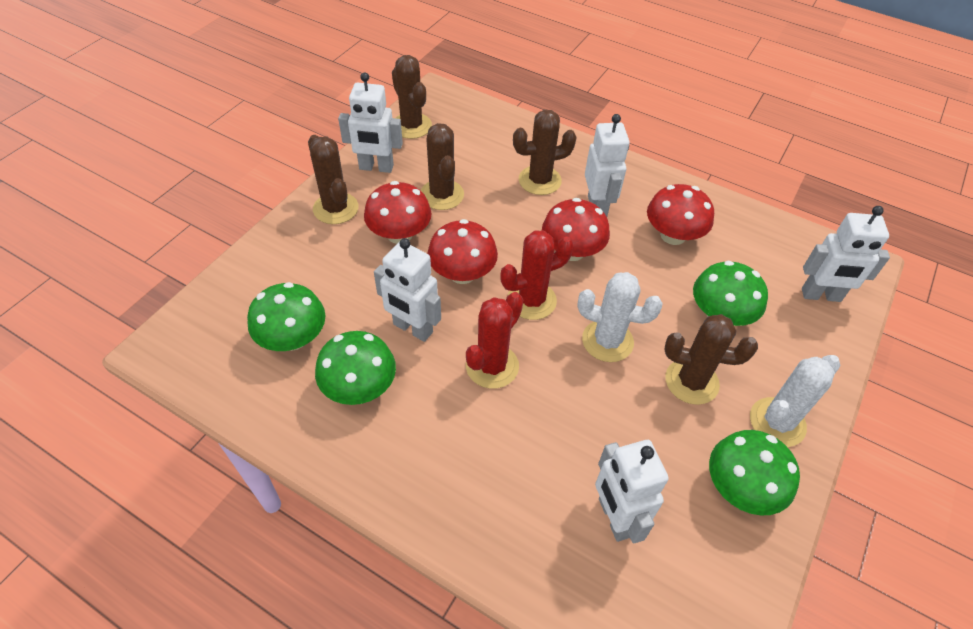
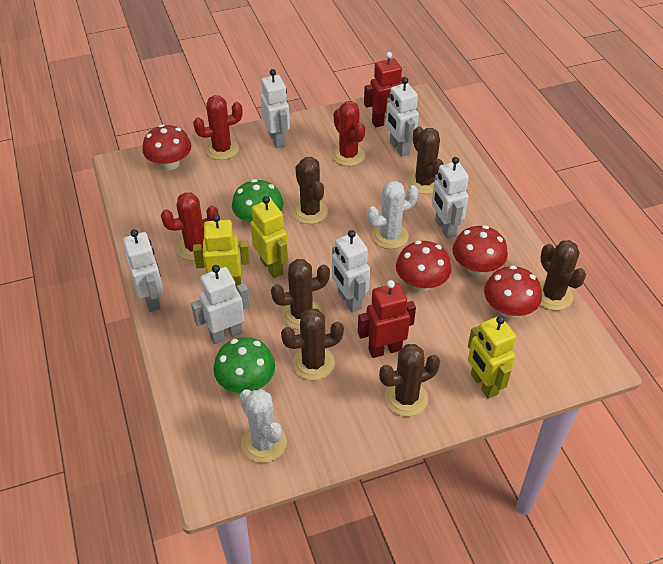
brown cactus: 5 -> 6
green mushroom: 4 -> 2
red cactus: 2 -> 3
red robot: 0 -> 2
white robot: 5 -> 6
yellow robot: 0 -> 3

